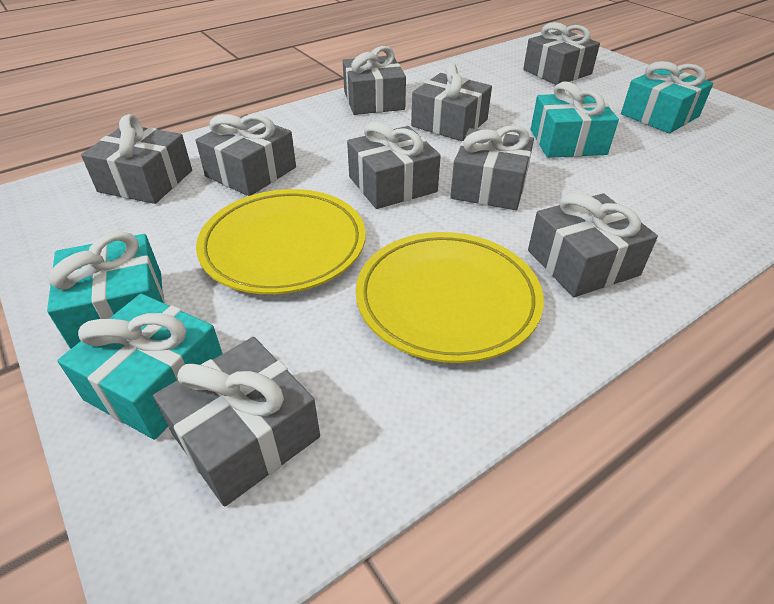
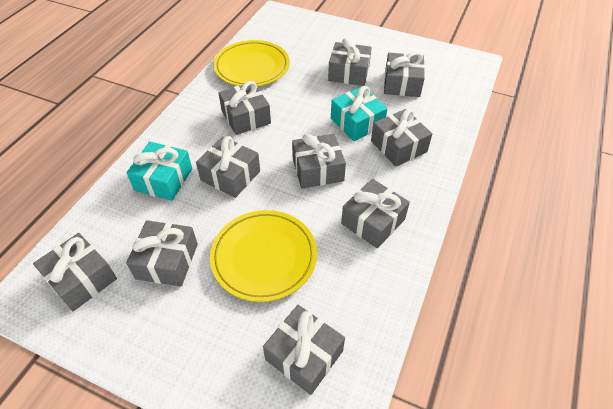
grey gift: 9 -> 10
turquoise gift: 4 -> 2

